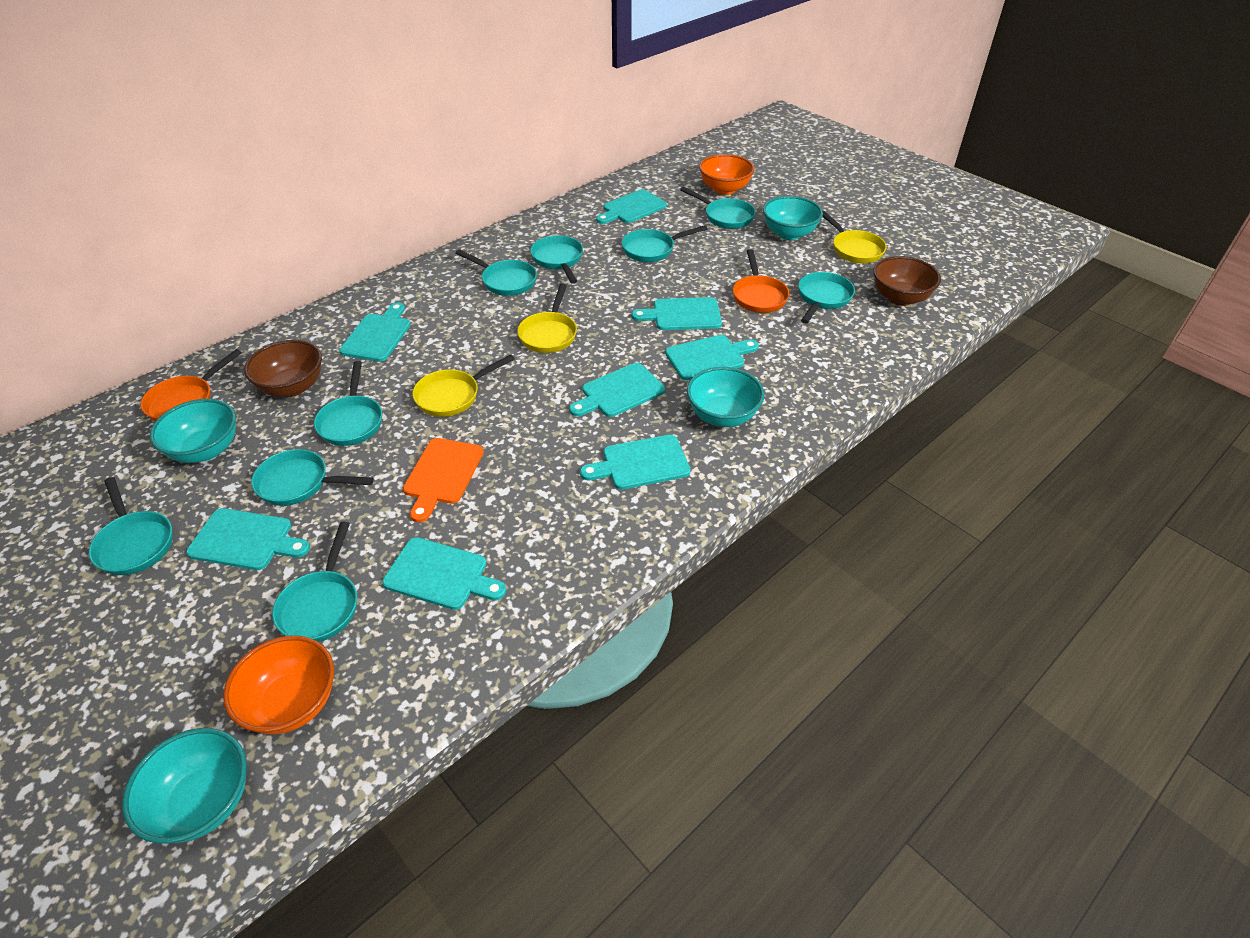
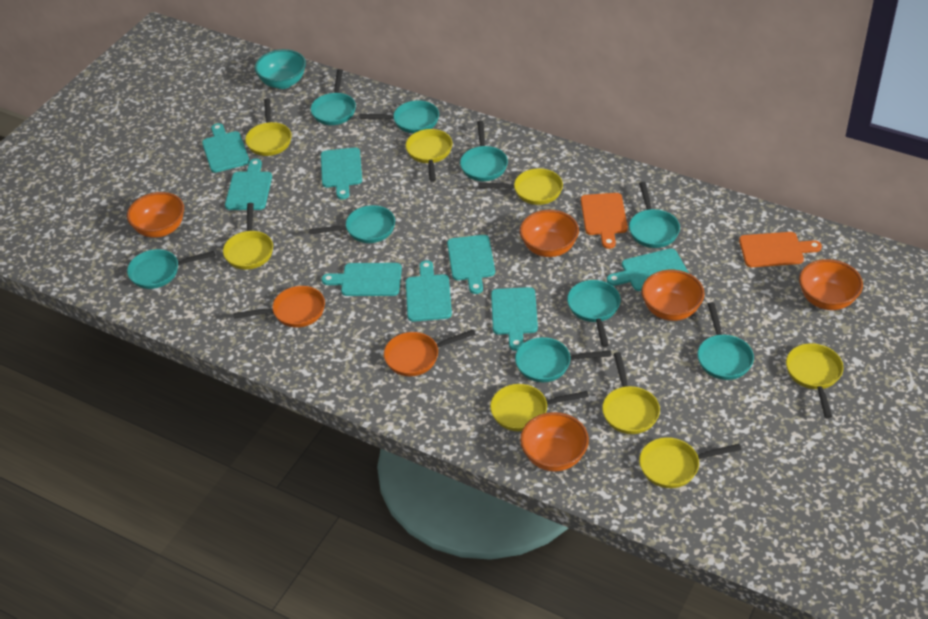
brown bowl: 2 -> 0
orange bowl: 2 -> 5
orange cutting board: 1 -> 2
turquoise bowl: 4 -> 1
yellow pan: 3 -> 8

